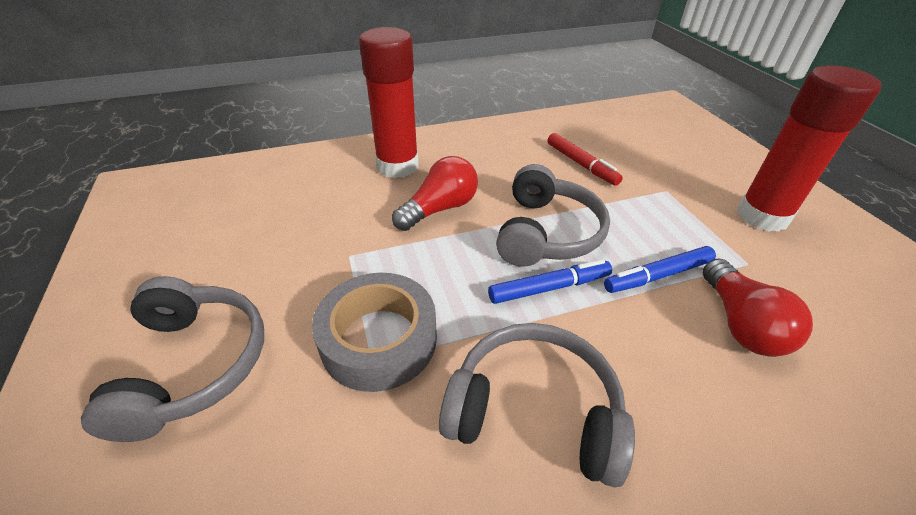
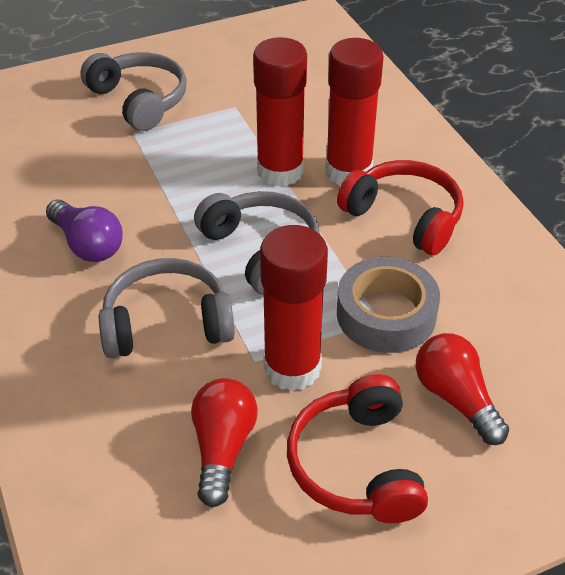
blue marker: 2 -> 0
purple light bulb: 0 -> 1
red glue stick: 2 -> 3
red headphones: 0 -> 2
red marker: 1 -> 0

